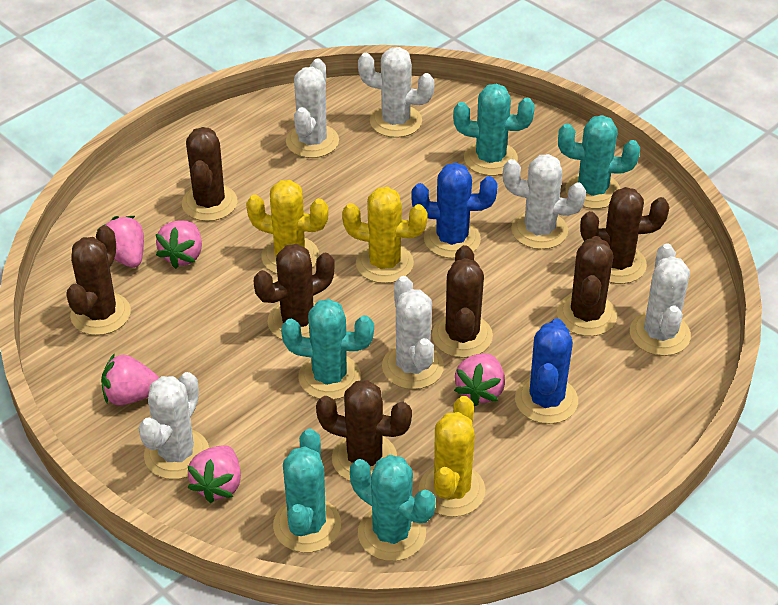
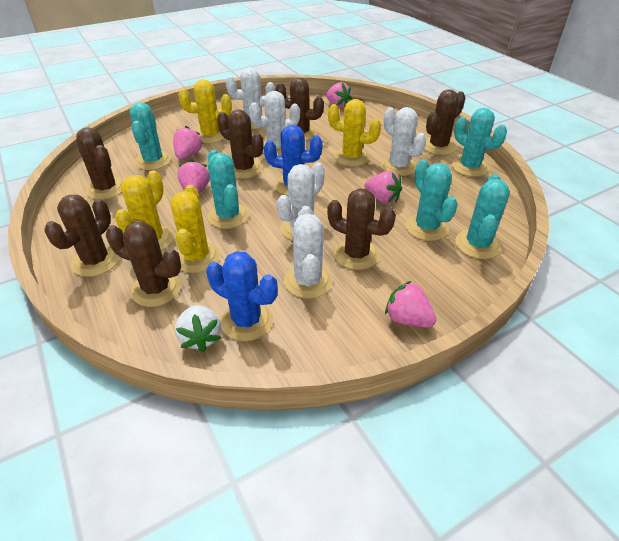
white cactus: 6 -> 5
white strawberry: 0 -> 1
yellow cactus: 3 -> 4

